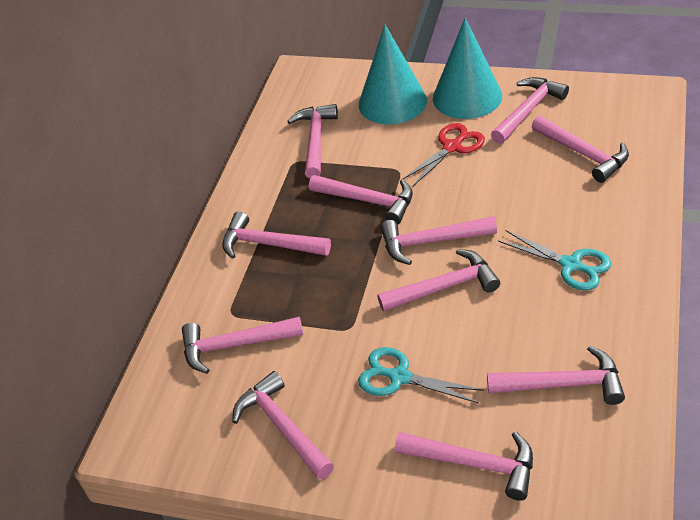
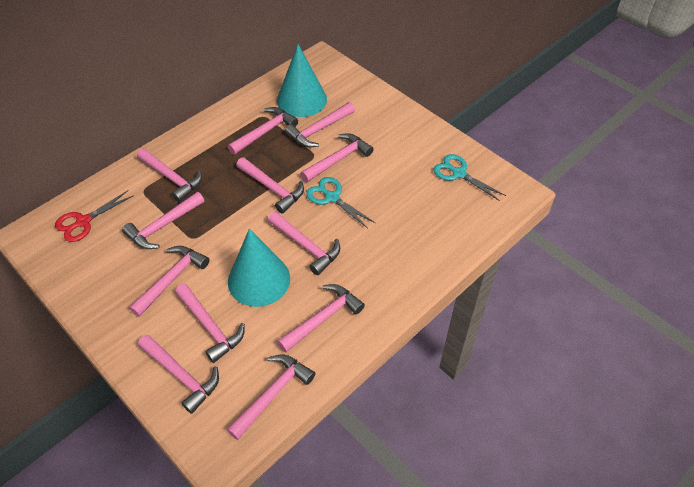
pink hammer: 11 -> 12

